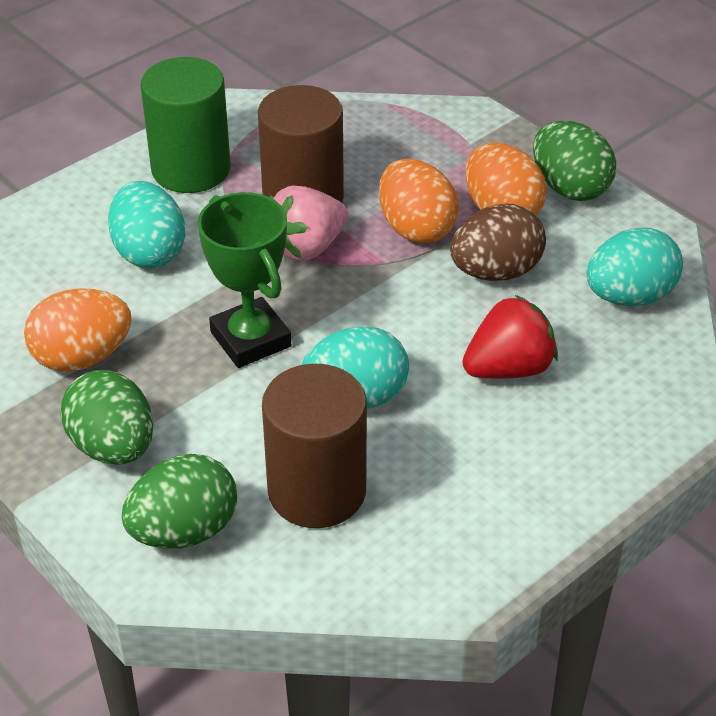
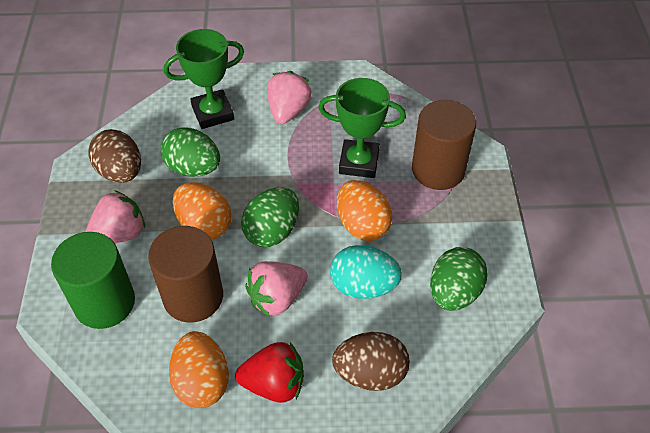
brown egg: 1 -> 2
green trophy: 1 -> 2
pink strawberry: 1 -> 3
turquoise egg: 3 -> 1

